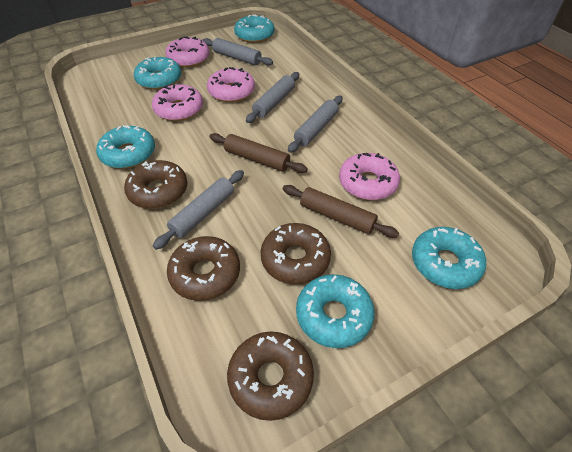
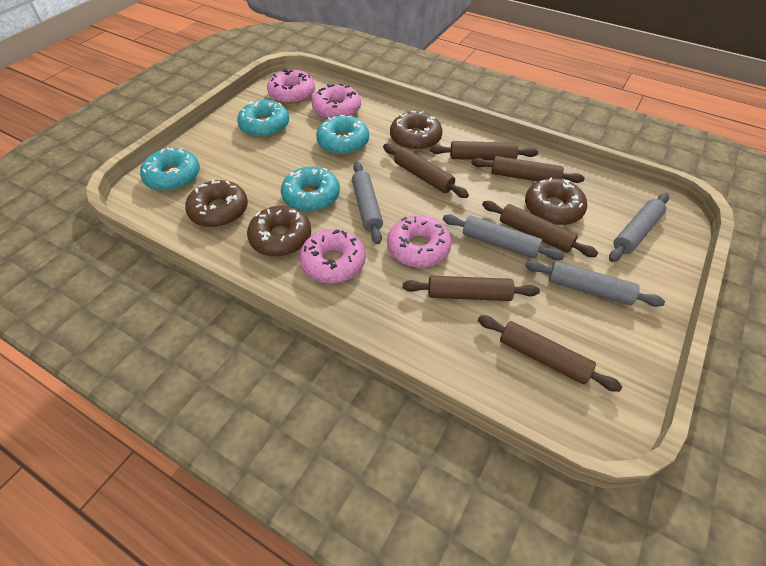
brown rolling pin: 2 -> 6
turquoise donut: 5 -> 4

